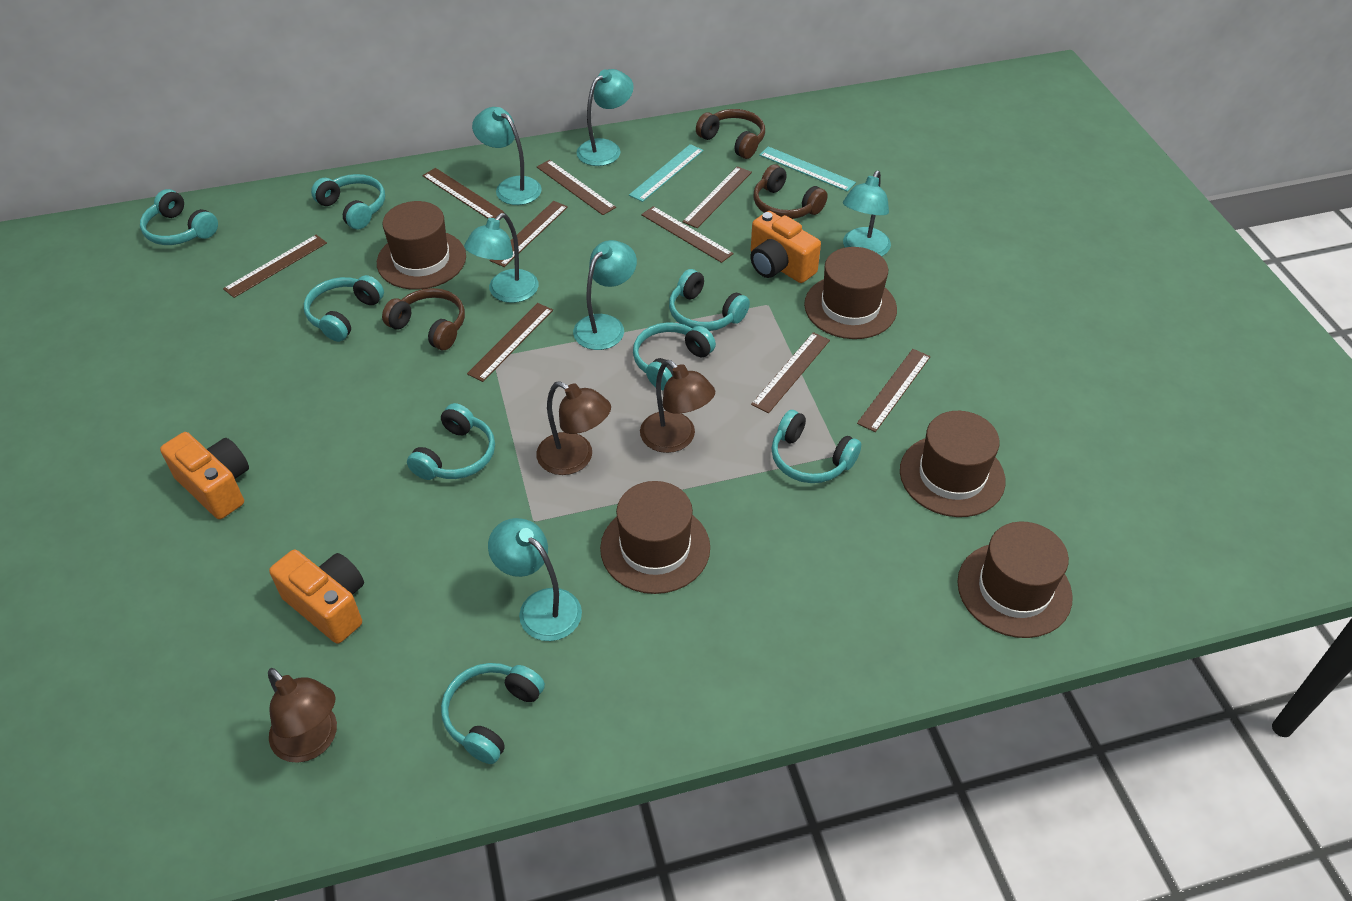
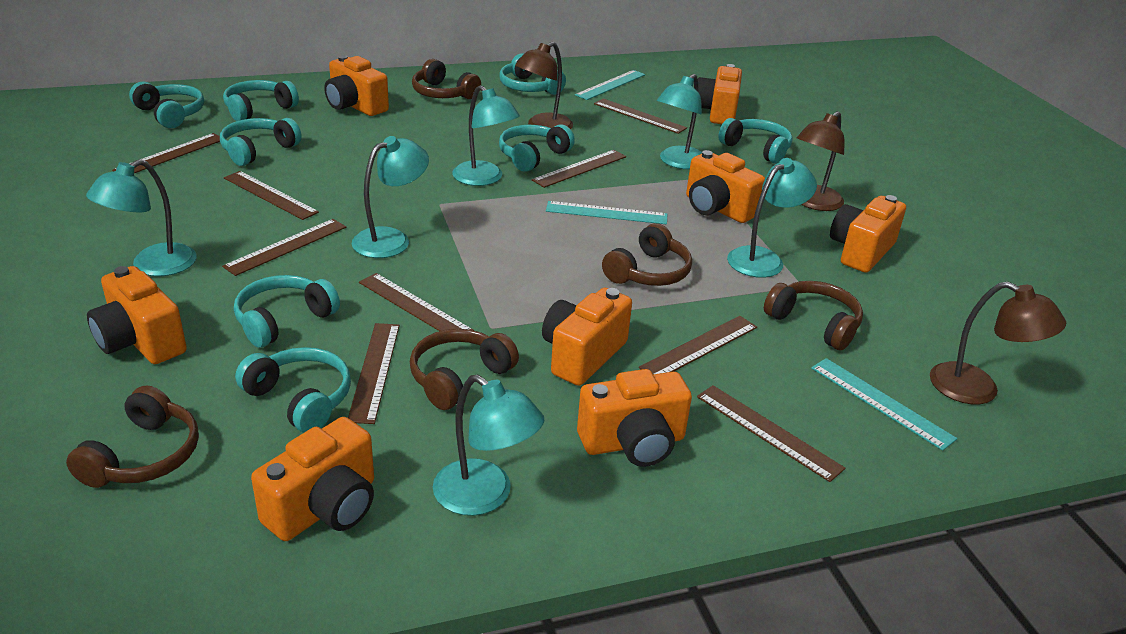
brown hat: 5 -> 0
brown headphones: 3 -> 5
orange camera: 3 -> 8
turquoise ruler: 2 -> 3

